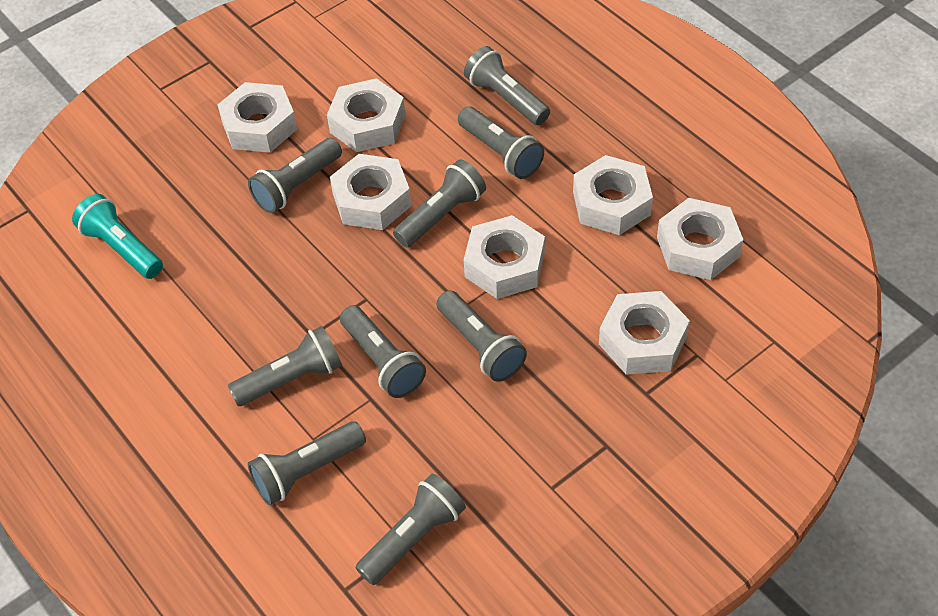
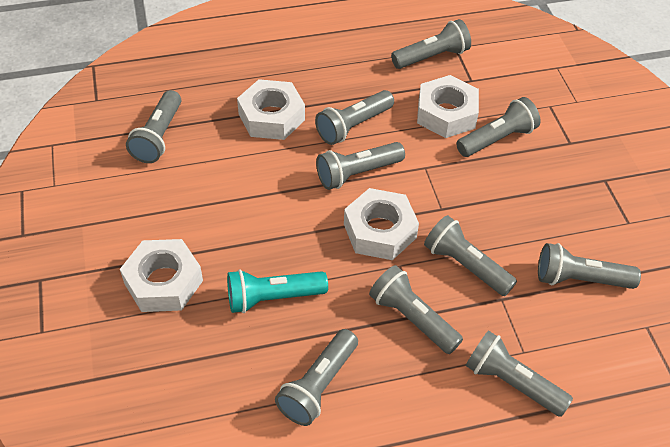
grey flashlight: 9 -> 10
white nut: 7 -> 4

